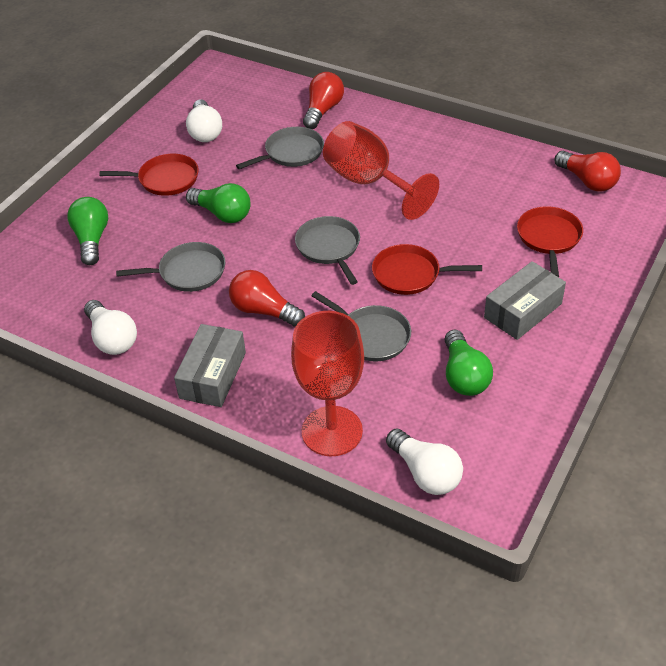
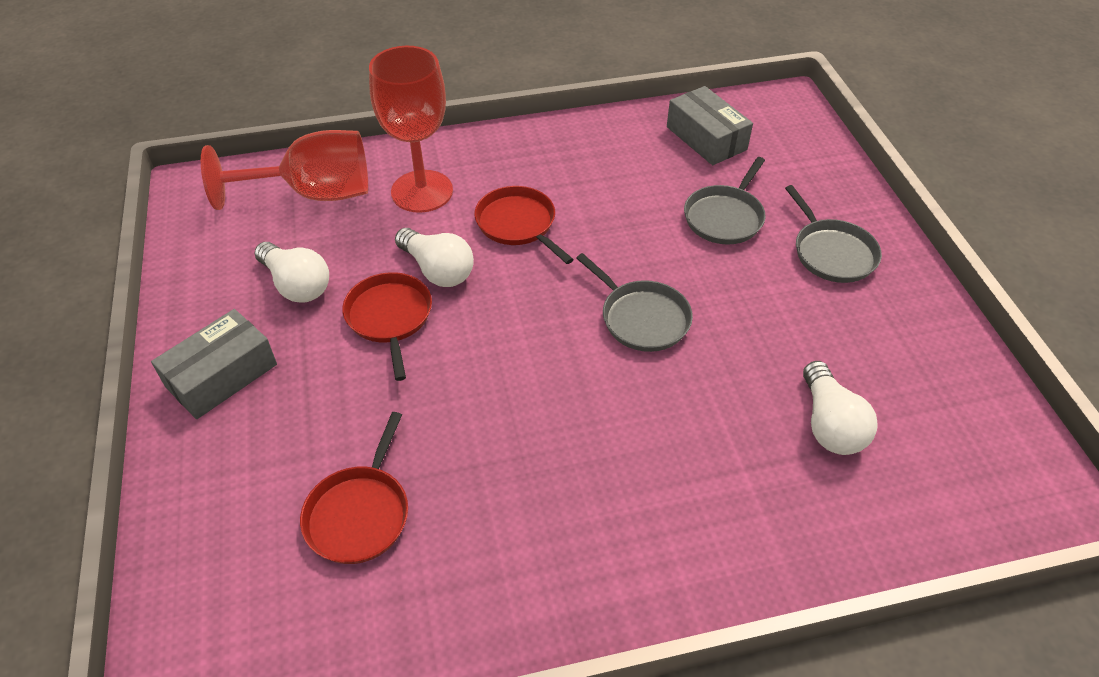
green light bulb: 3 -> 0
grey pan: 4 -> 3
red light bulb: 3 -> 0

